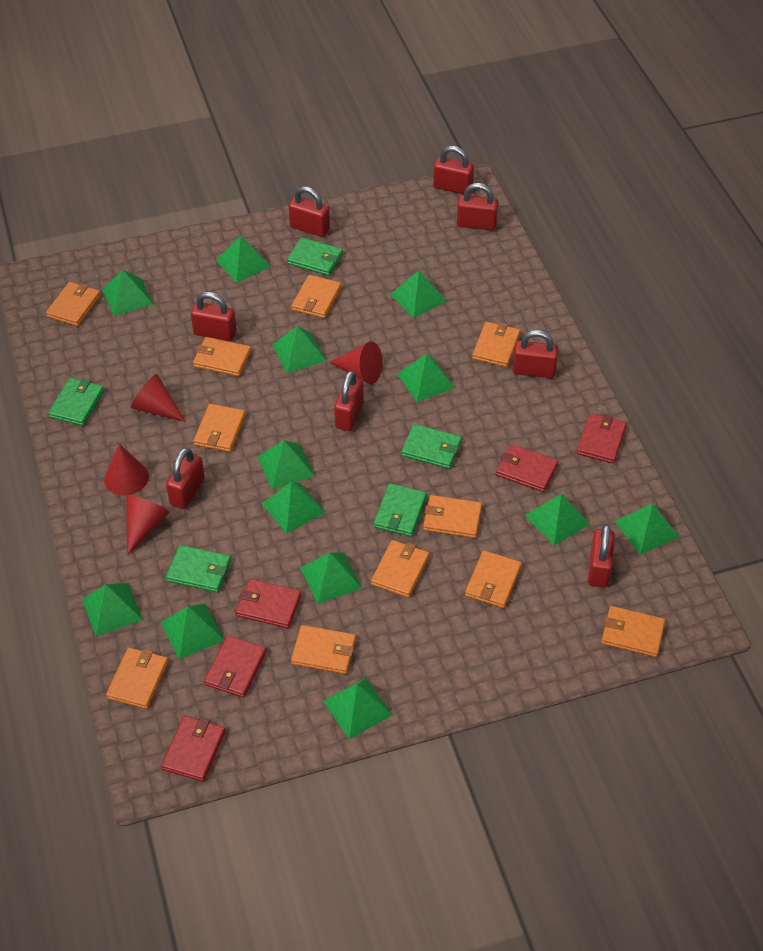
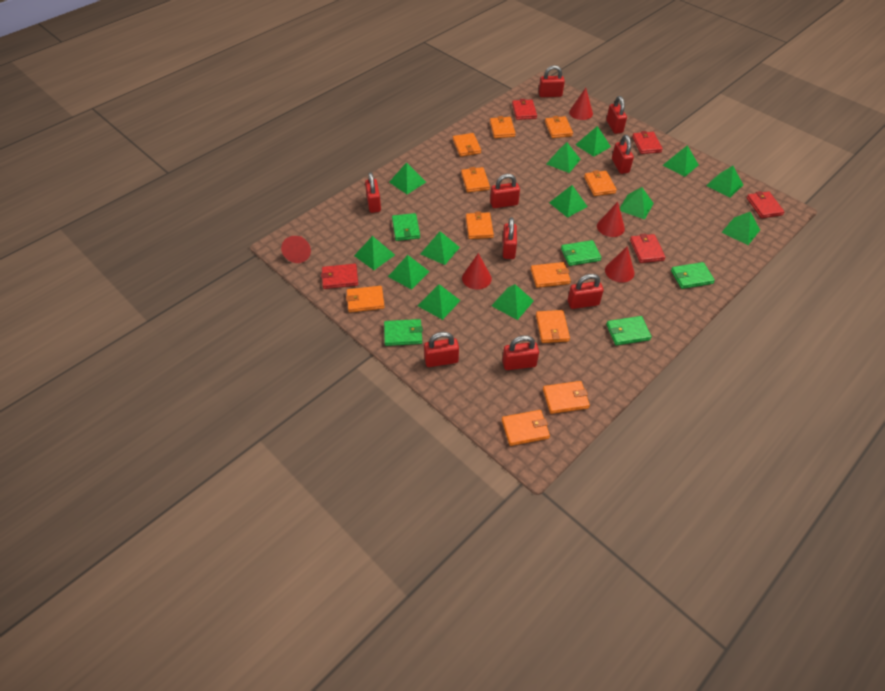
red cone: 4 -> 5
red padlock: 8 -> 9

